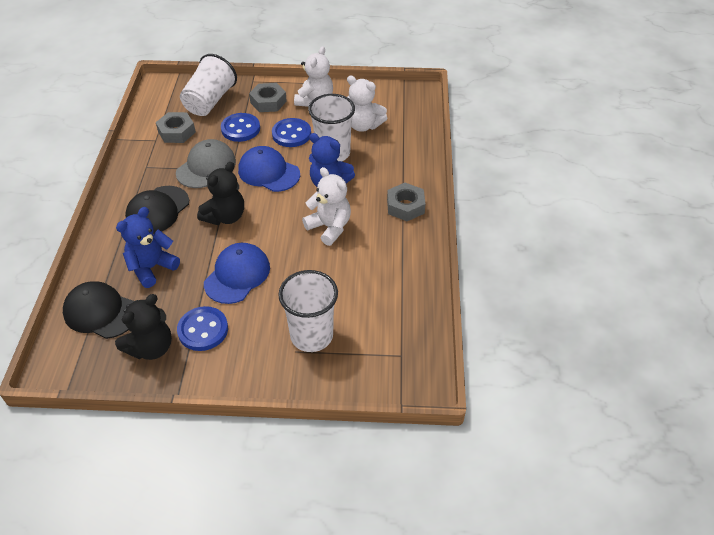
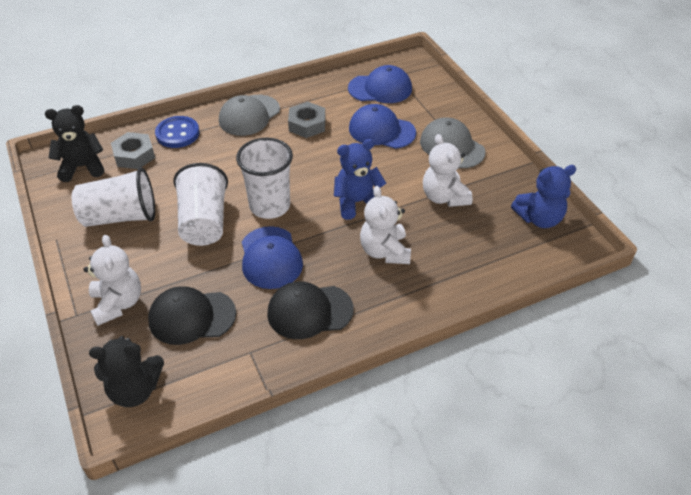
blue button: 3 -> 1
blue cap: 2 -> 3
grey cap: 1 -> 2
grey nut: 3 -> 2

